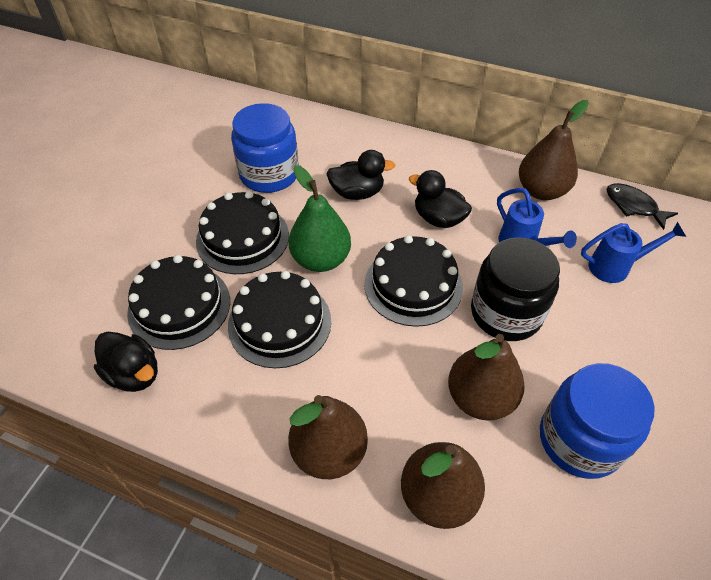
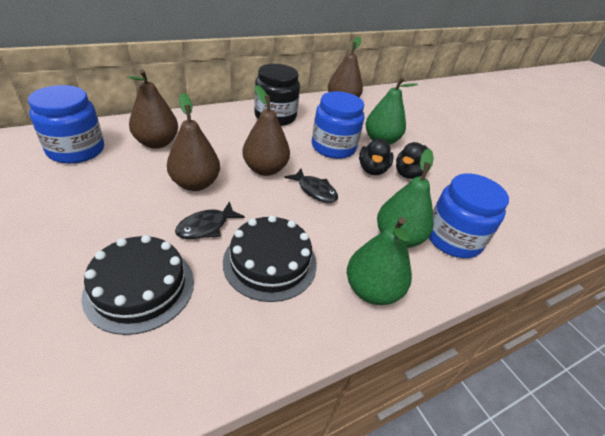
black cake: 4 -> 2
black duck: 3 -> 2
black fish: 1 -> 2
blue jar: 2 -> 3
blue watering can: 2 -> 0
green pear: 1 -> 3

